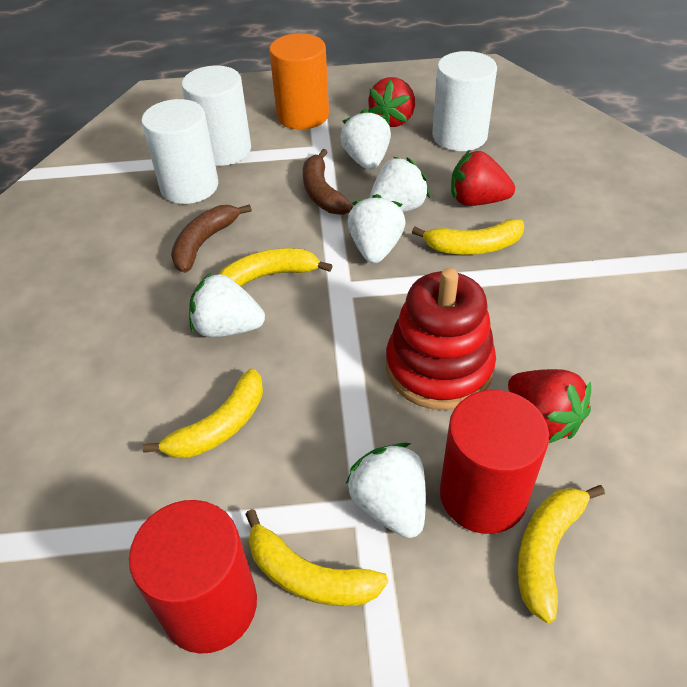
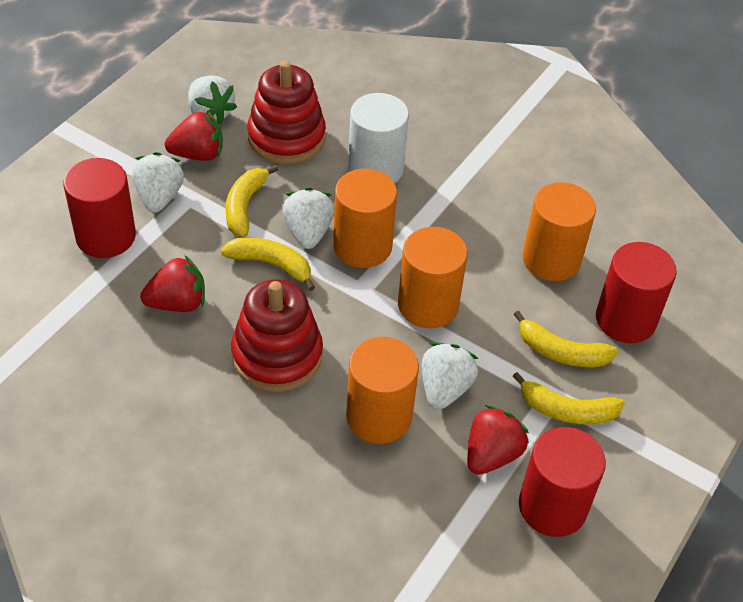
brown banana: 2 -> 0
orange cylinder: 1 -> 4
red cylinder: 2 -> 3
red stacking toy: 1 -> 2
white cylinder: 3 -> 1
white strawberry: 5 -> 4
yellow banana: 5 -> 4

